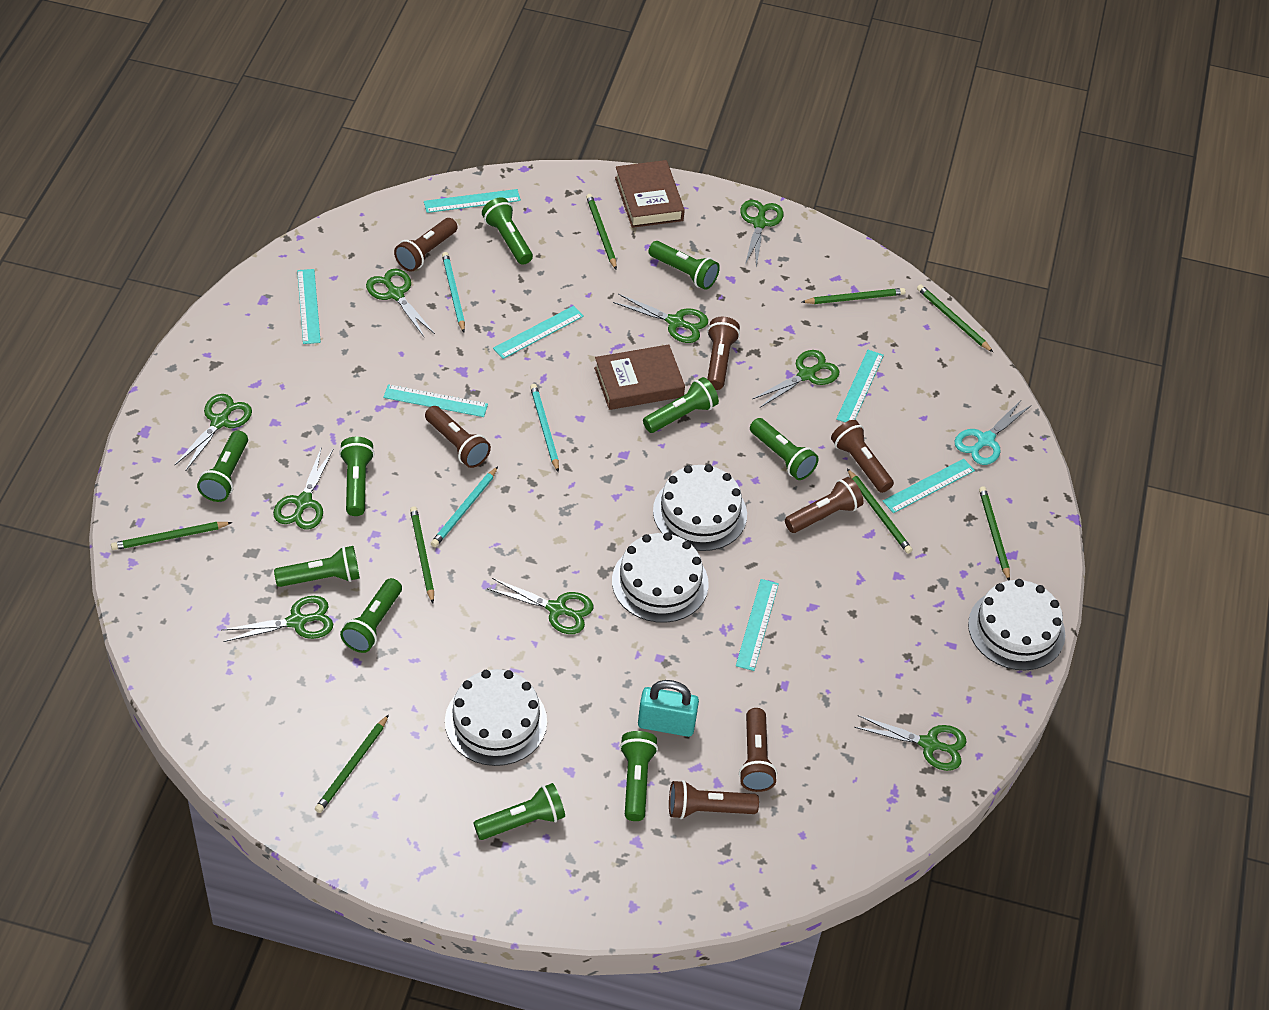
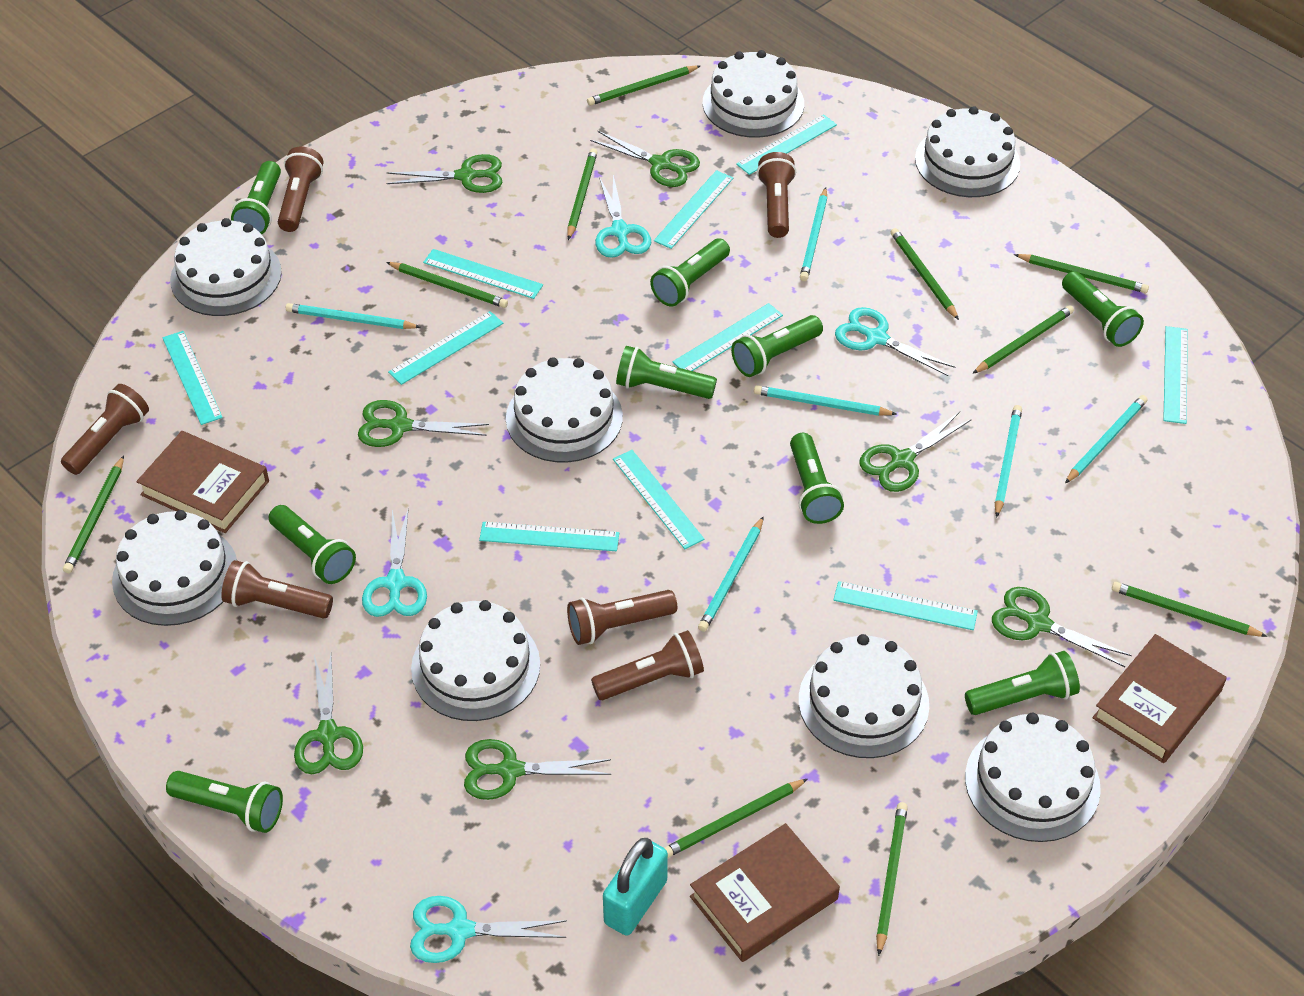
brown book: 2 -> 3
brown flashlight: 7 -> 6
green flashlight: 10 -> 9
green pencil: 8 -> 10
green scissors: 9 -> 7
turquoise pencil: 3 -> 6
turquoise ruler: 7 -> 10
turquoise scissors: 1 -> 4
white cake: 4 -> 8

